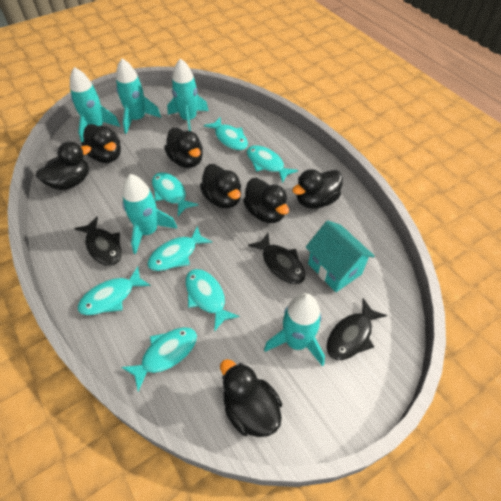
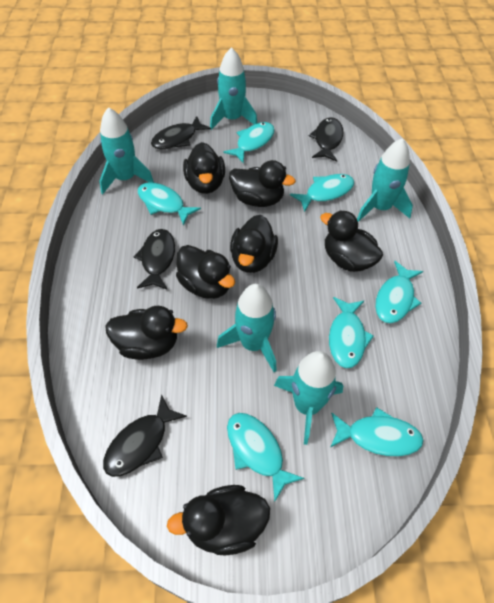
black fish: 3 -> 4
turquoise house: 1 -> 0

